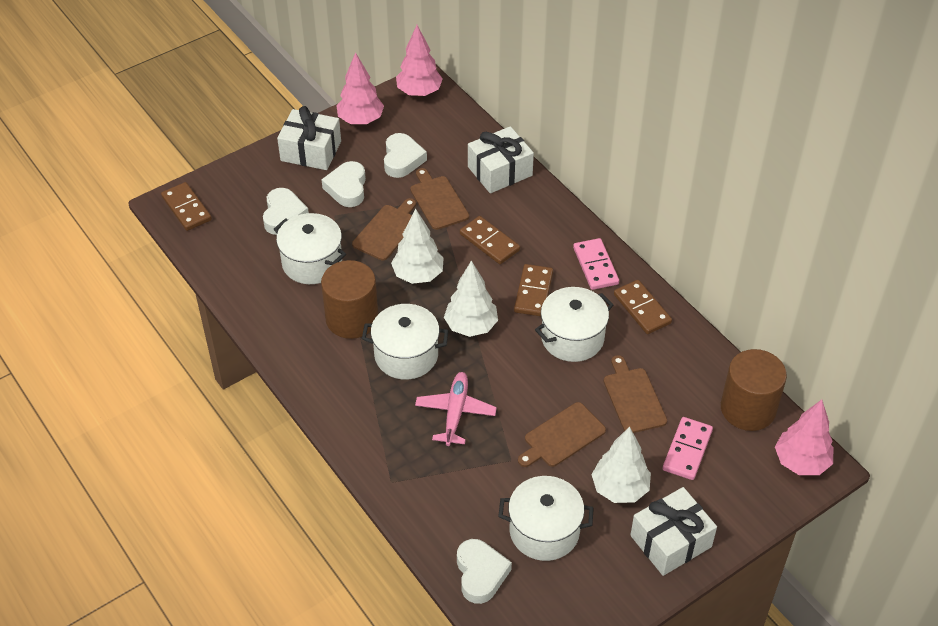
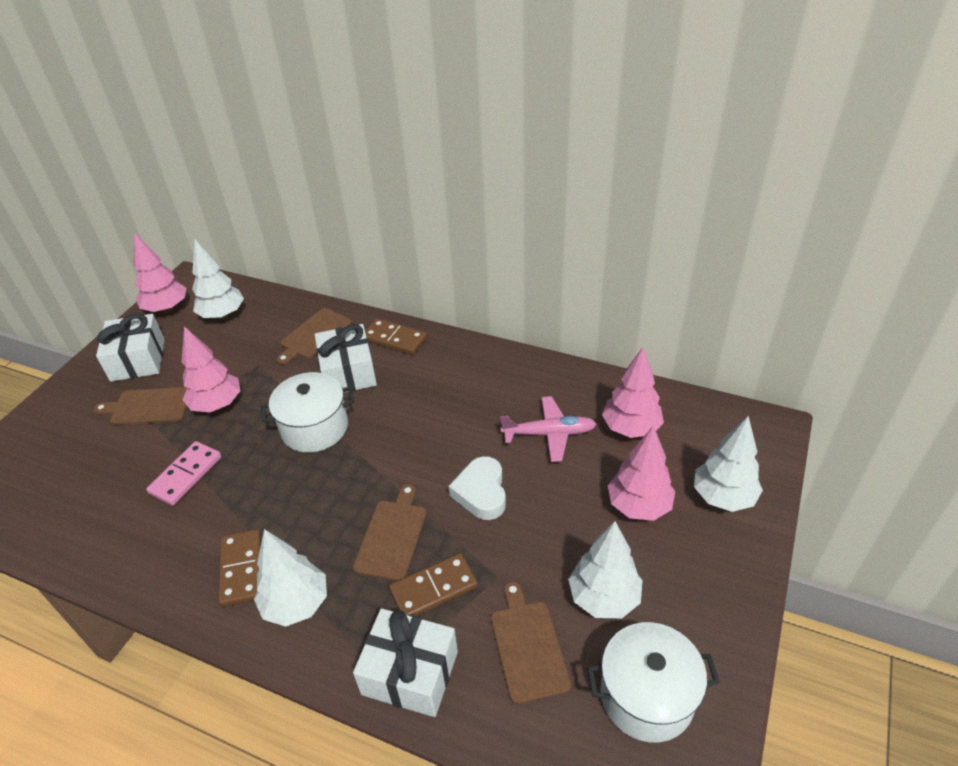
brown cylinder: 2 -> 0
brown domino: 4 -> 3
pink domino: 2 -> 1
pink tree: 3 -> 4
white heart: 4 -> 1
white pot: 4 -> 2
white tree: 3 -> 4

